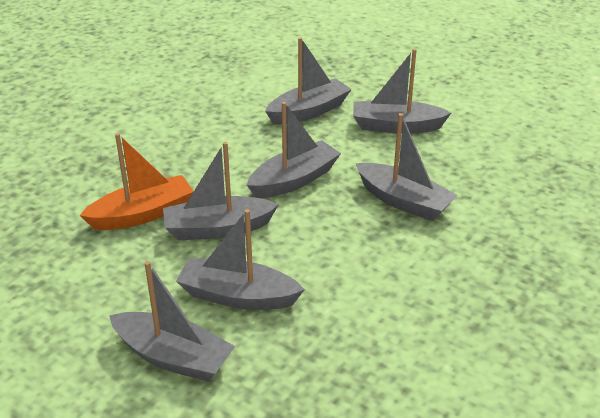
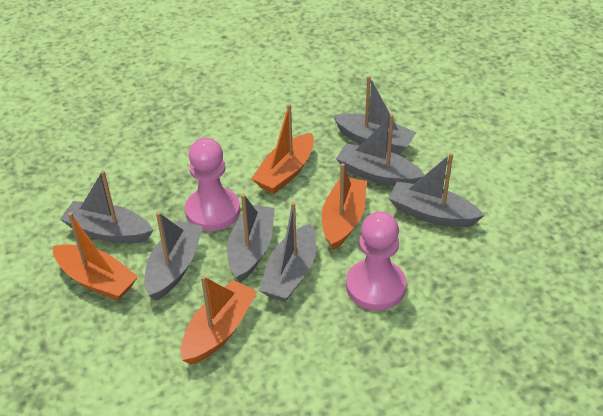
orange boat: 1 -> 4
pink pawn: 0 -> 2

